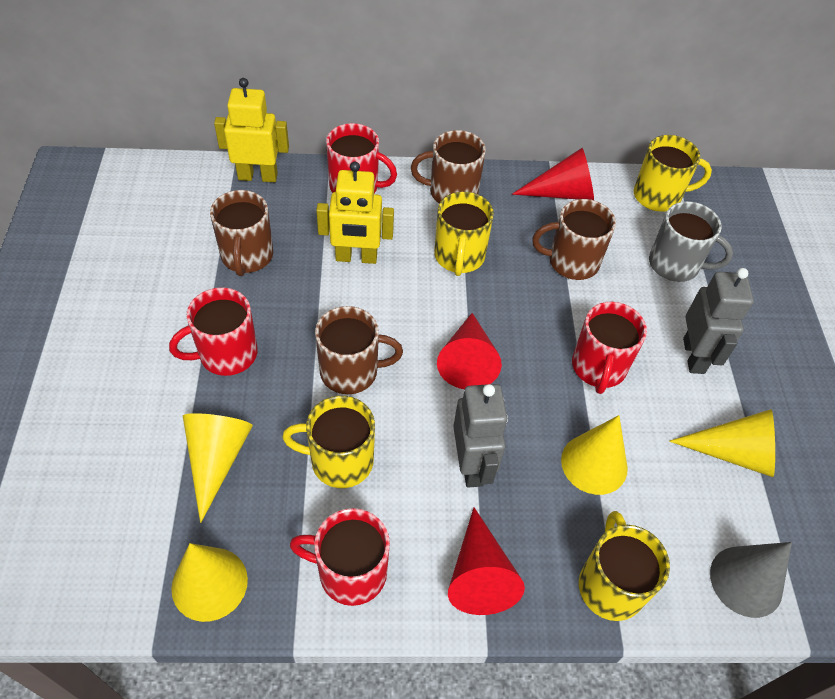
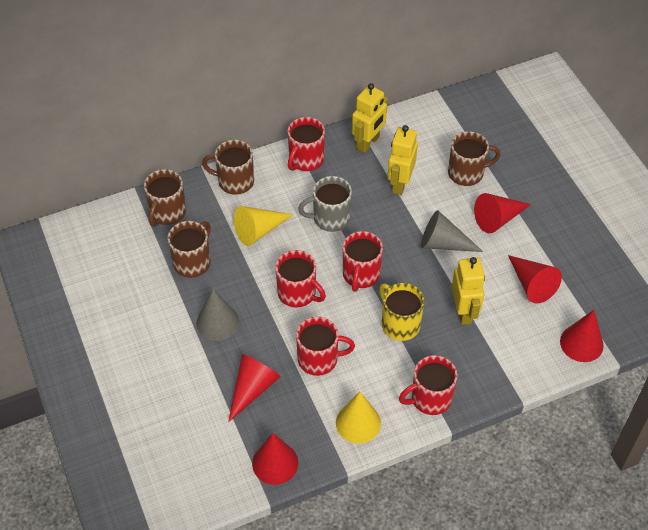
grey cone: 1 -> 2
grey robot: 2 -> 0
red cone: 3 -> 5
red mug: 4 -> 5
yellow cone: 4 -> 2
yellow mug: 4 -> 1
yellow robot: 2 -> 3

